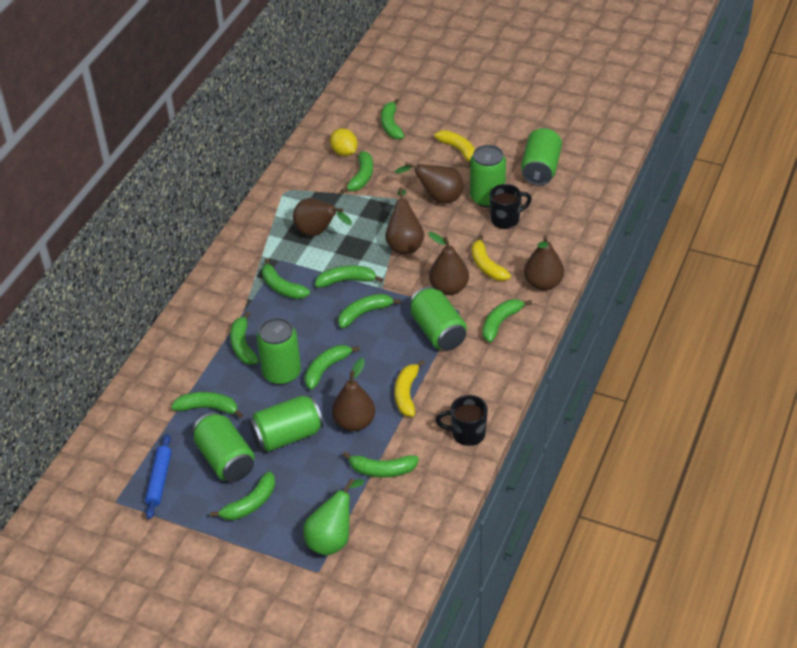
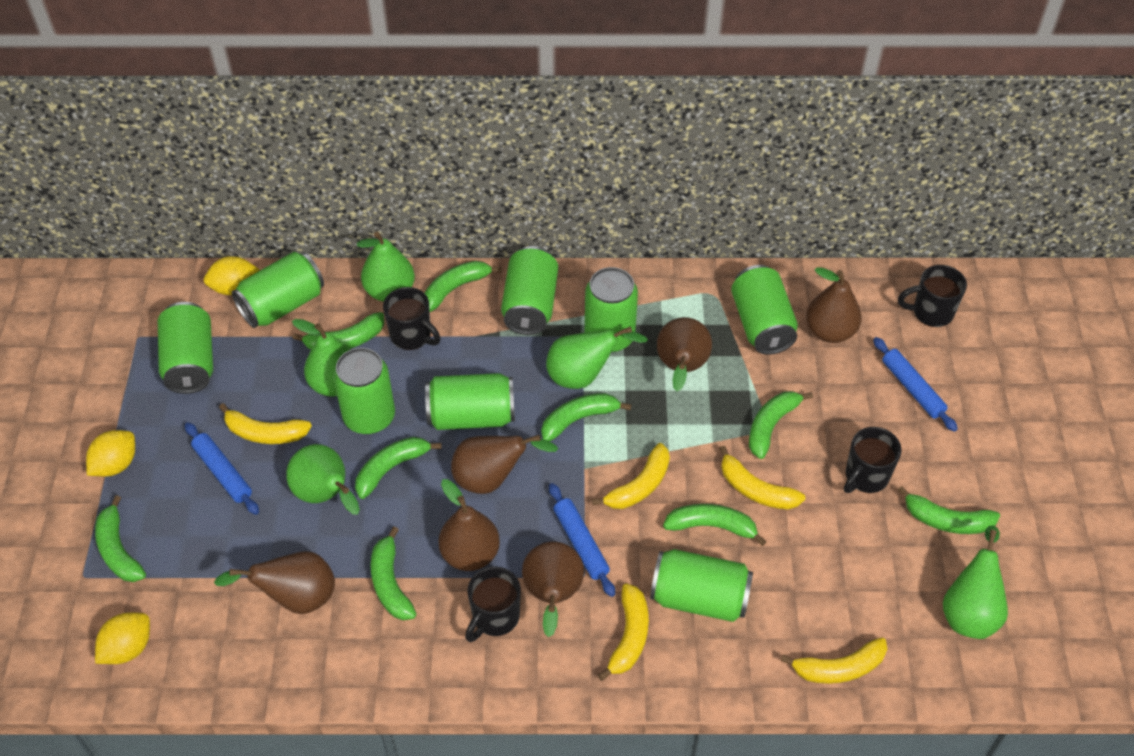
black mug: 2 -> 4
blue rolling pin: 1 -> 3
green banana: 11 -> 9
green can: 6 -> 8
green pear: 1 -> 5
yellow banana: 3 -> 5
yellow lemon: 1 -> 3

